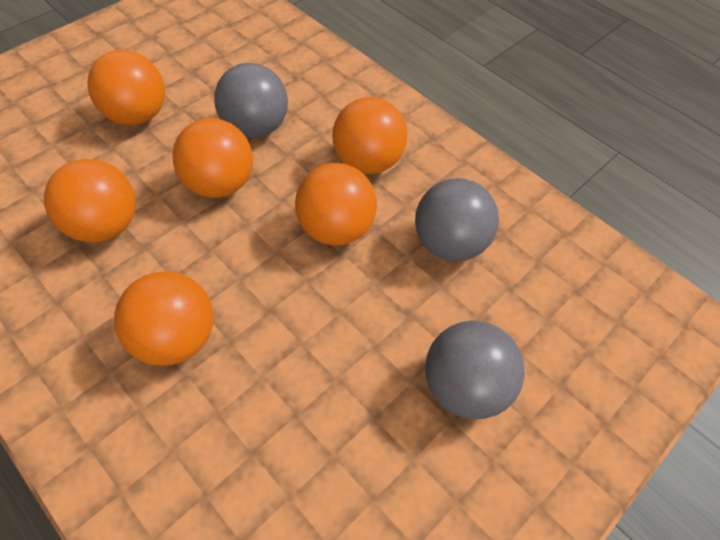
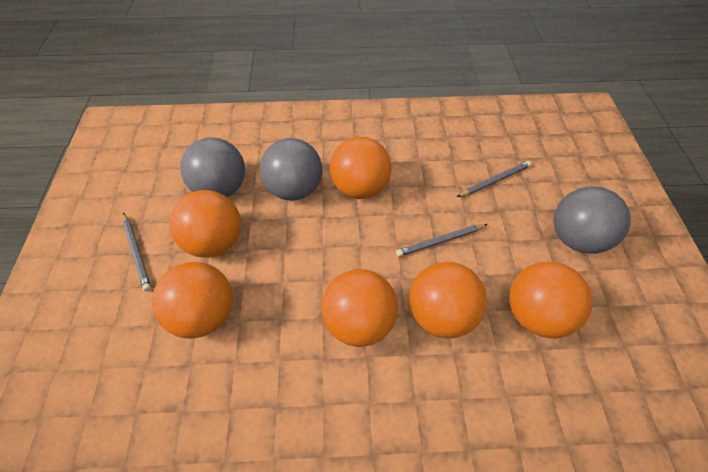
grey pencil: 0 -> 3

